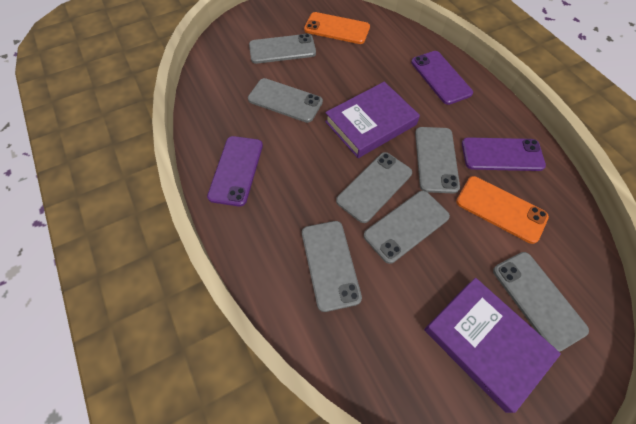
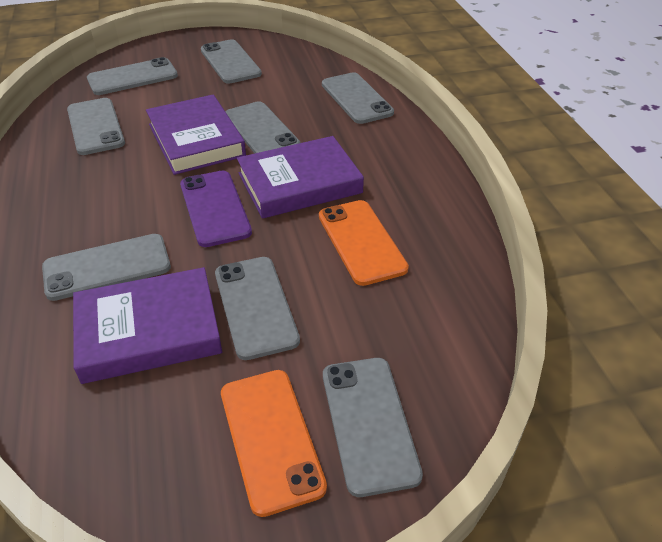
grey phone: 7 -> 8
purple book: 2 -> 3
purple phone: 3 -> 1

